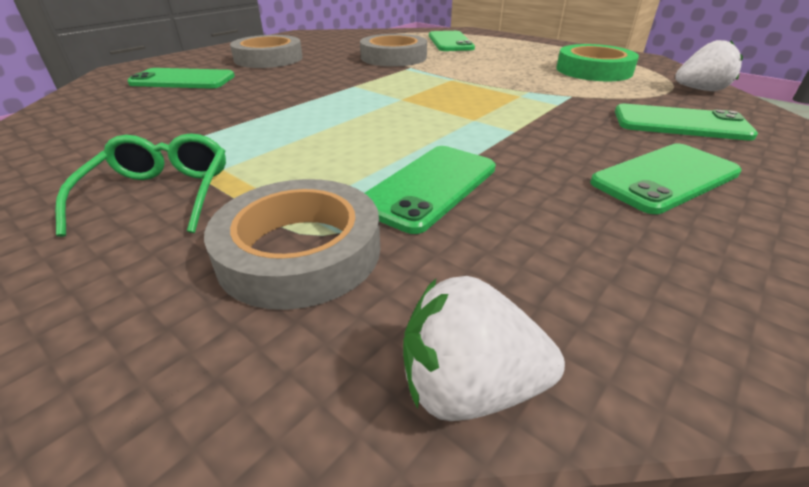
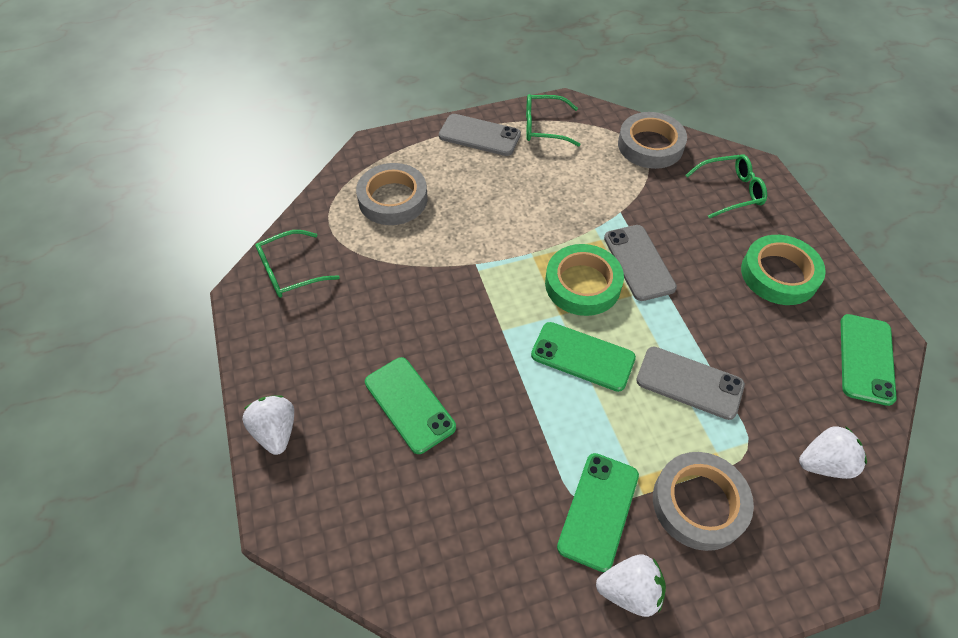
green glasses: 1 -> 3
green phone: 5 -> 4
green tape: 1 -> 2
grey phone: 0 -> 3
white strawberry: 2 -> 3

